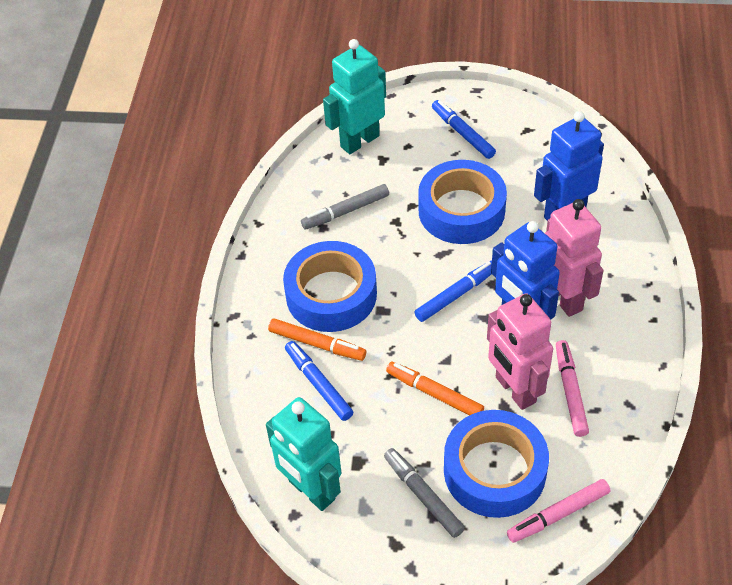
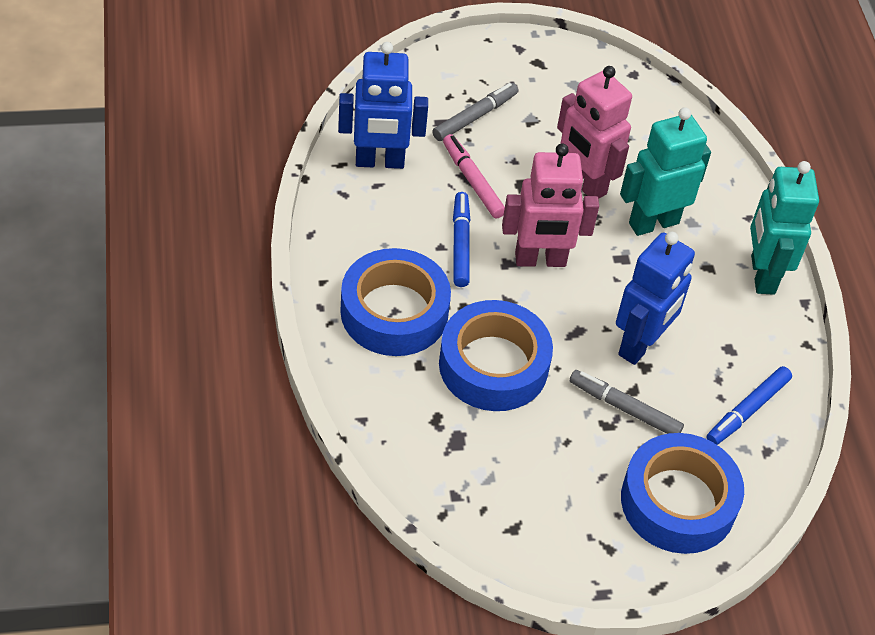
blue marker: 3 -> 2
orange marker: 2 -> 0
pink marker: 2 -> 1

